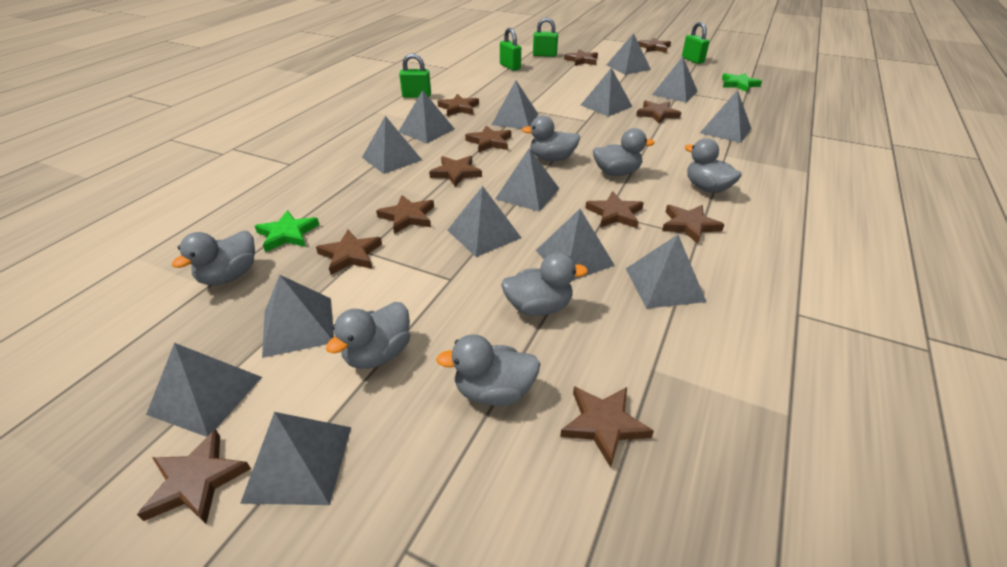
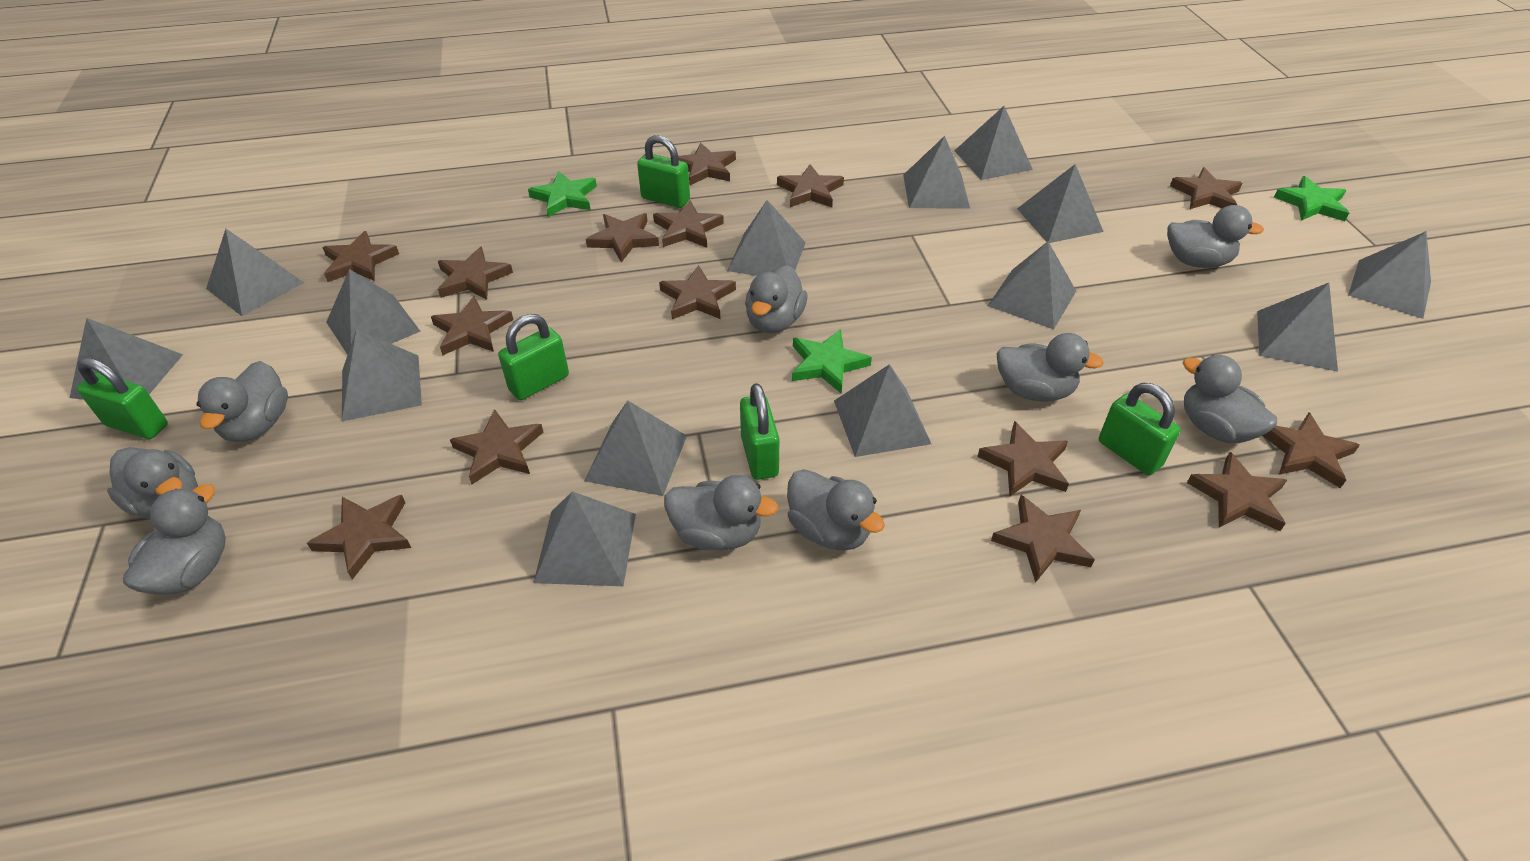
brown star: 12 -> 15
green padlock: 4 -> 5
green star: 2 -> 3
grey duck: 7 -> 9

